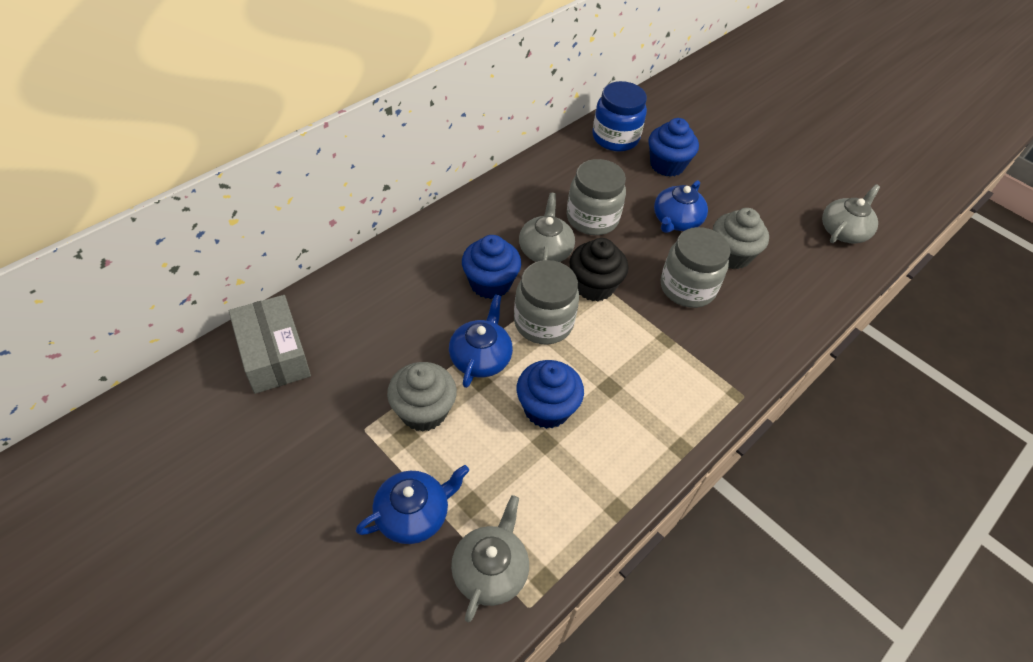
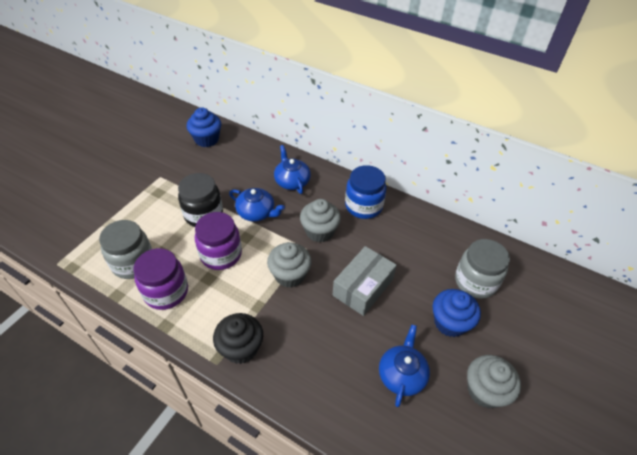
black jar: 0 -> 1
blue cupcake: 3 -> 2
grey cupcake: 2 -> 3
grey jar: 3 -> 2
grey teapot: 3 -> 0
purple jar: 0 -> 2

